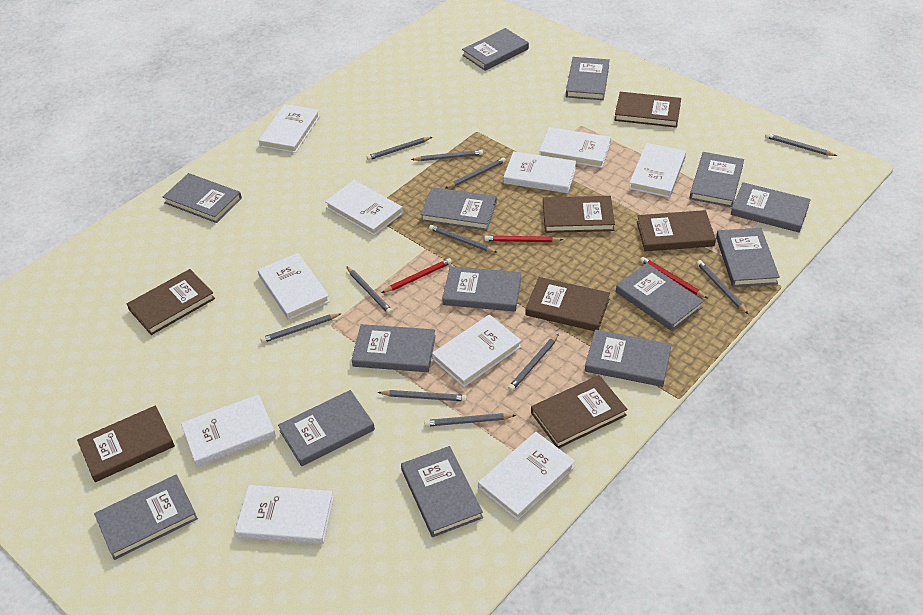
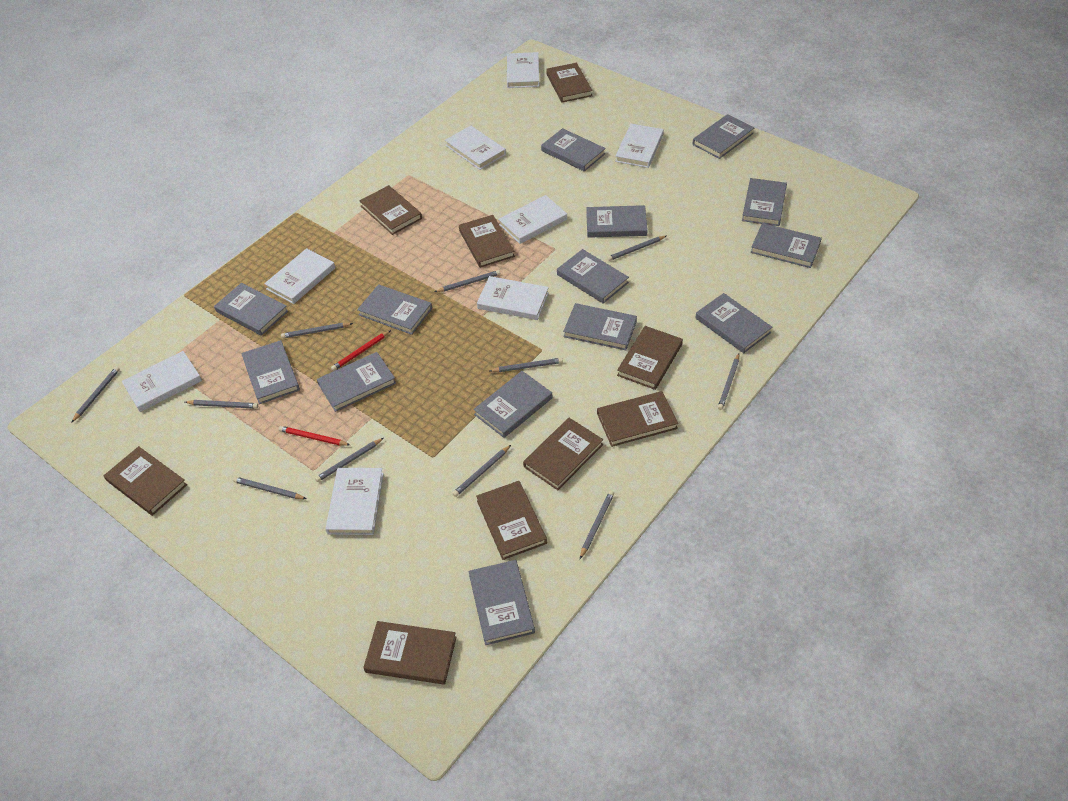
brown book: 7 -> 9
red pencil: 3 -> 2
white book: 10 -> 8

